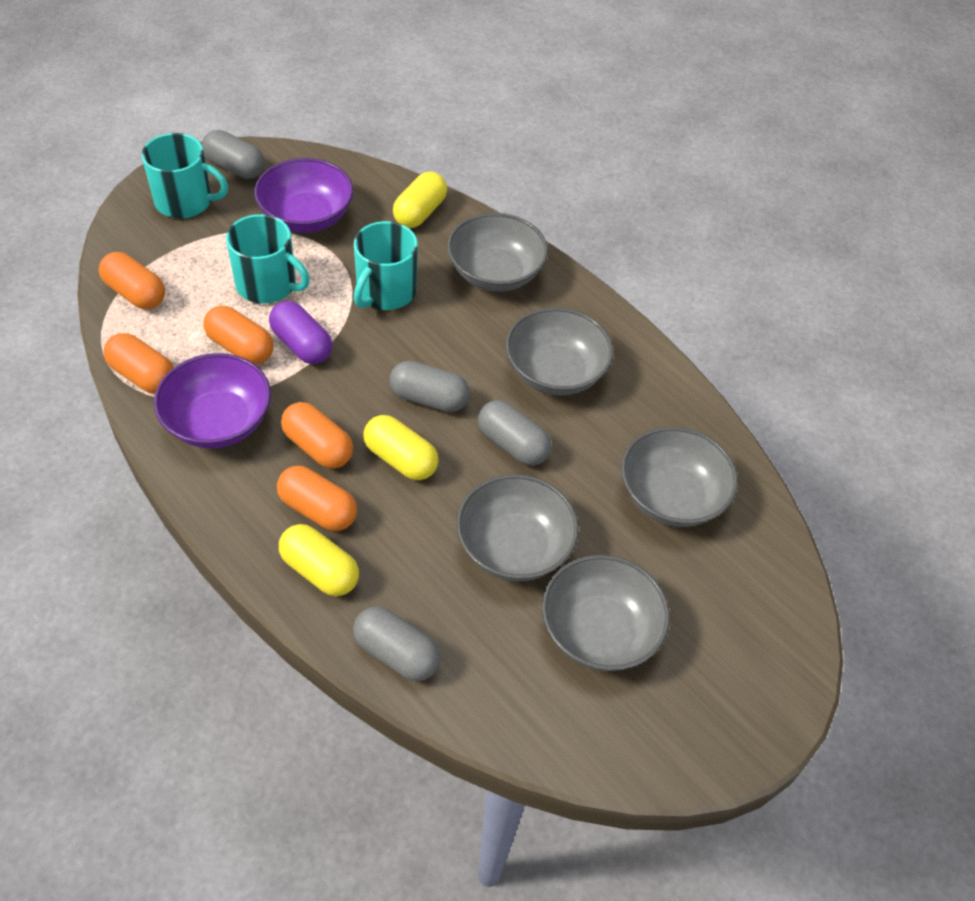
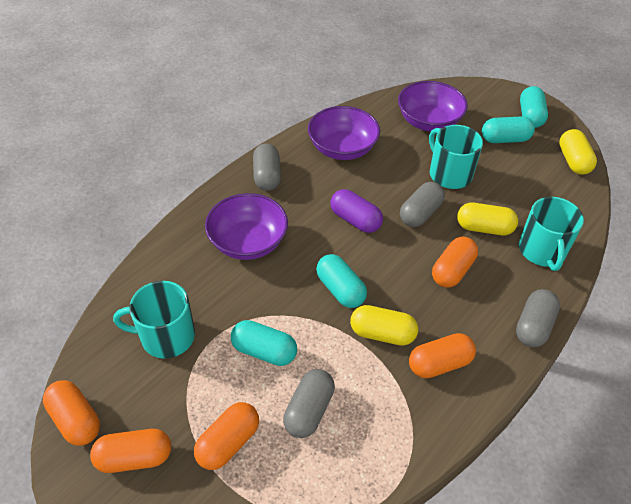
grey bowl: 5 -> 0
purple bowl: 2 -> 3
turquoise capsule: 0 -> 4

